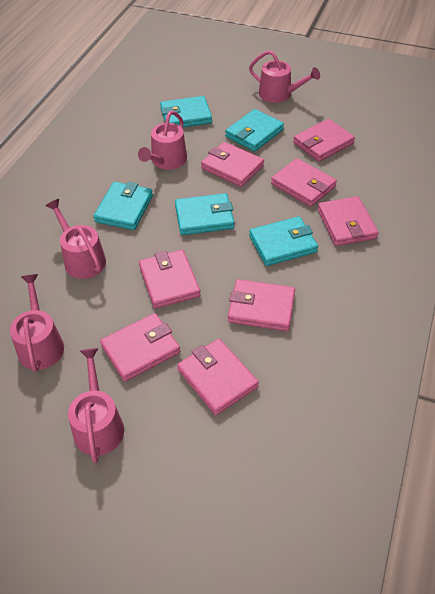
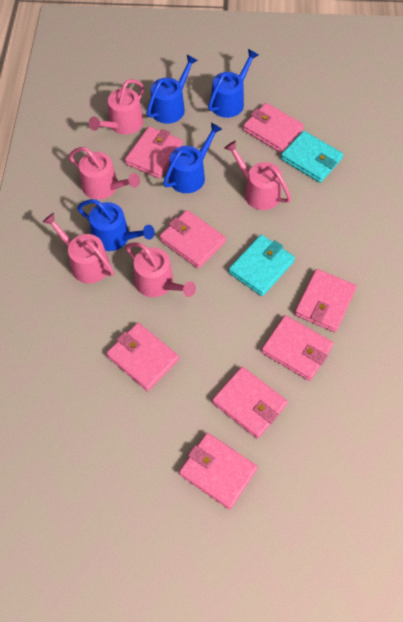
blue watering can: 0 -> 4
turquoise wallet: 5 -> 2

